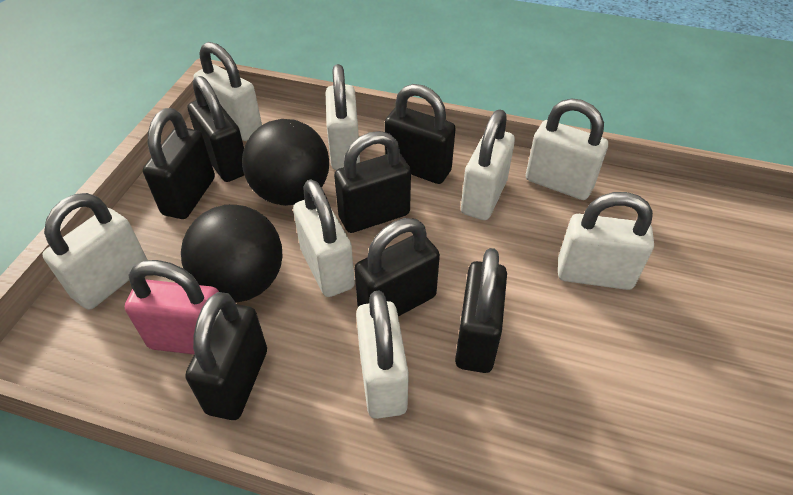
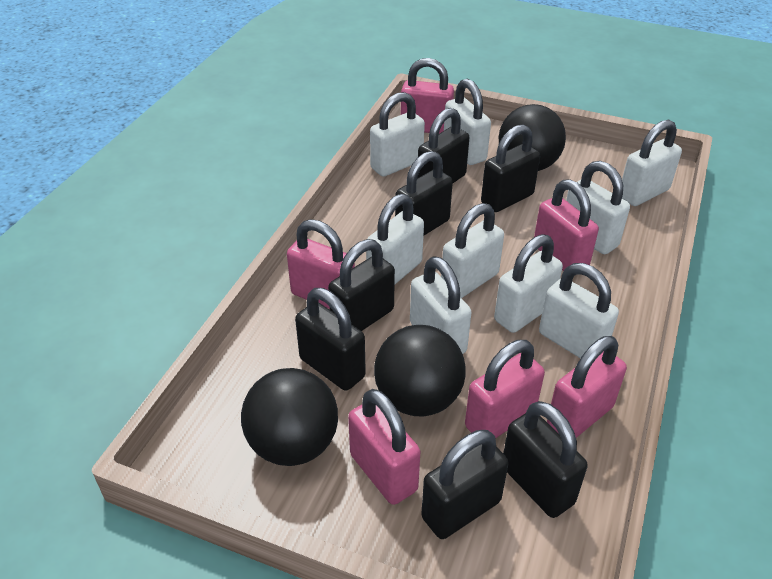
black ball: 2 -> 3
pink padlock: 1 -> 6
white padlock: 8 -> 9

